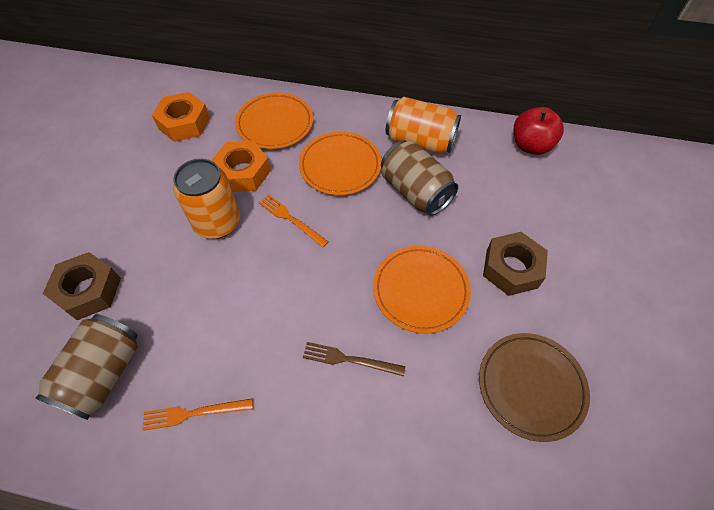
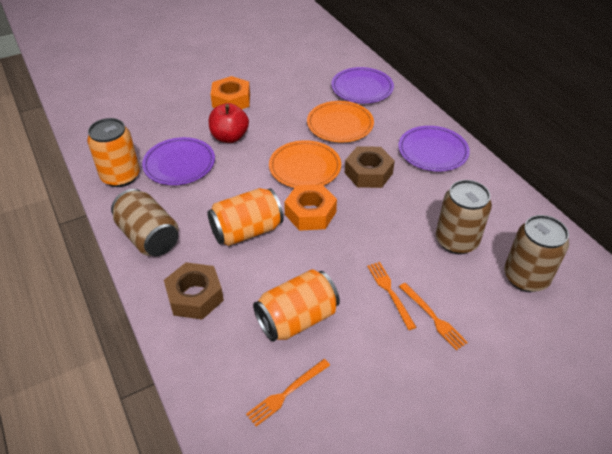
brown can: 2 -> 3
brown fork: 1 -> 0
brown plate: 1 -> 0
orange can: 2 -> 3
orange fork: 2 -> 3
orange plate: 3 -> 2
purple plate: 0 -> 3

